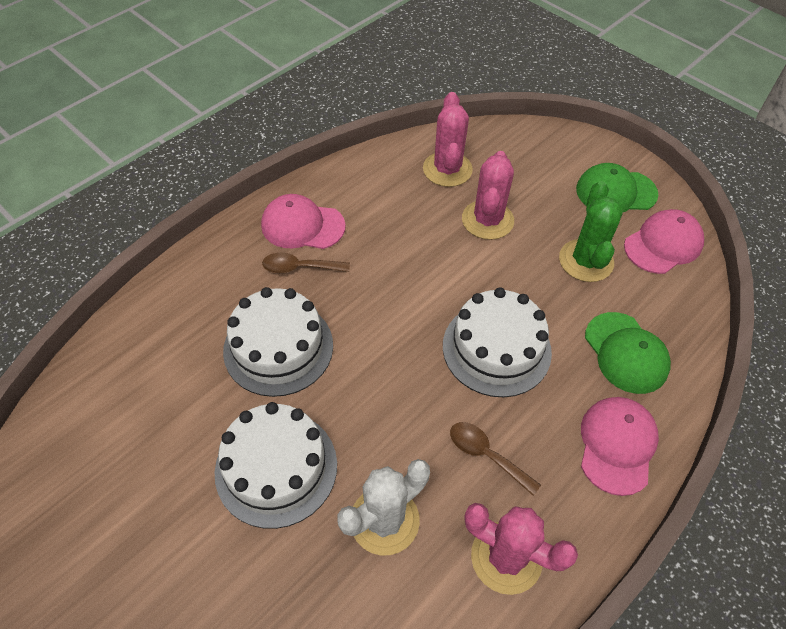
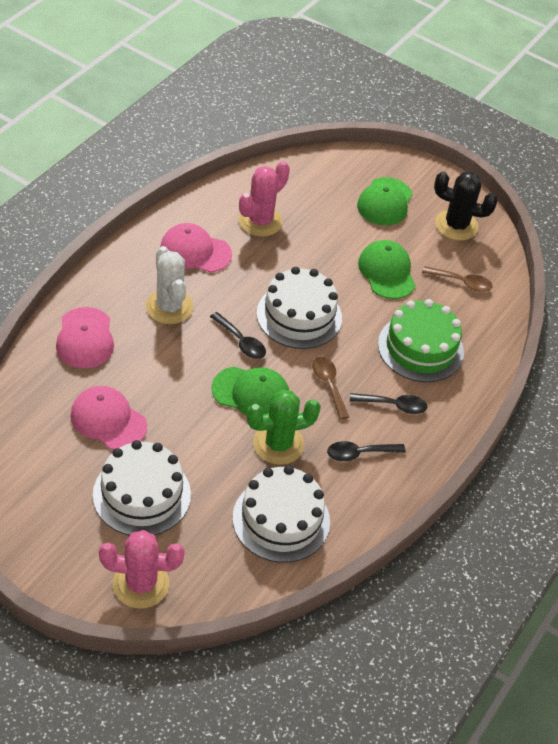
black cactus: 0 -> 1
black spoon: 0 -> 3
green cake: 0 -> 1
green cap: 2 -> 3
pink cactus: 3 -> 2

